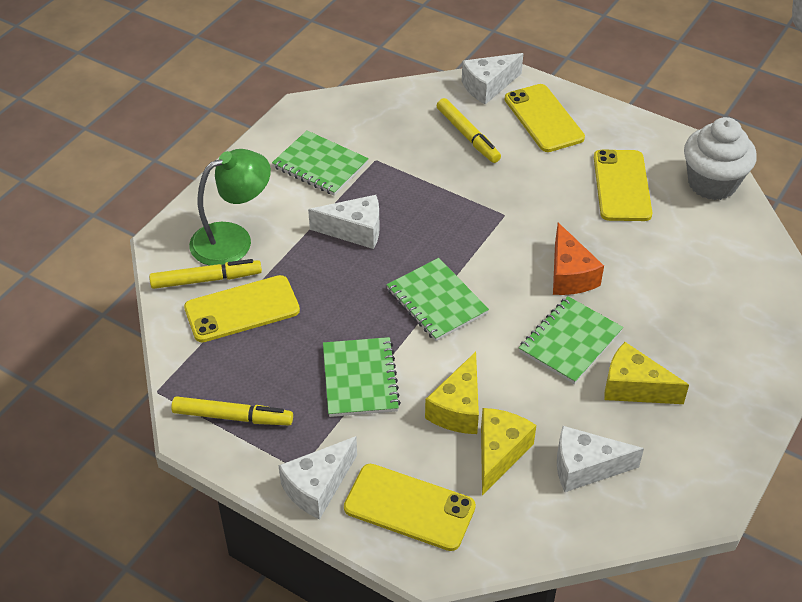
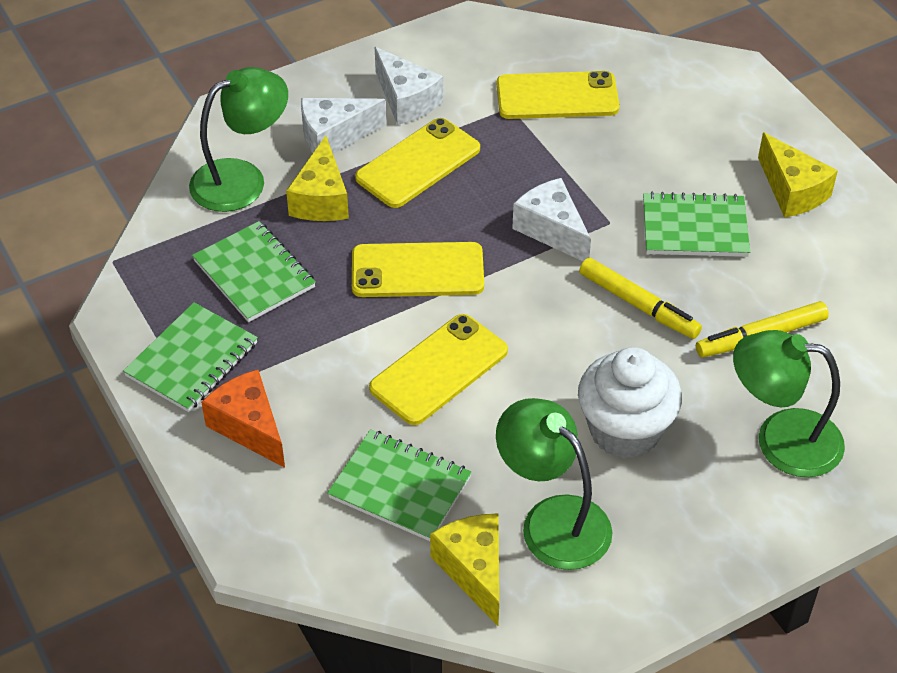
green lamp: 1 -> 3
white cheese: 4 -> 3
yellow marker: 3 -> 2

